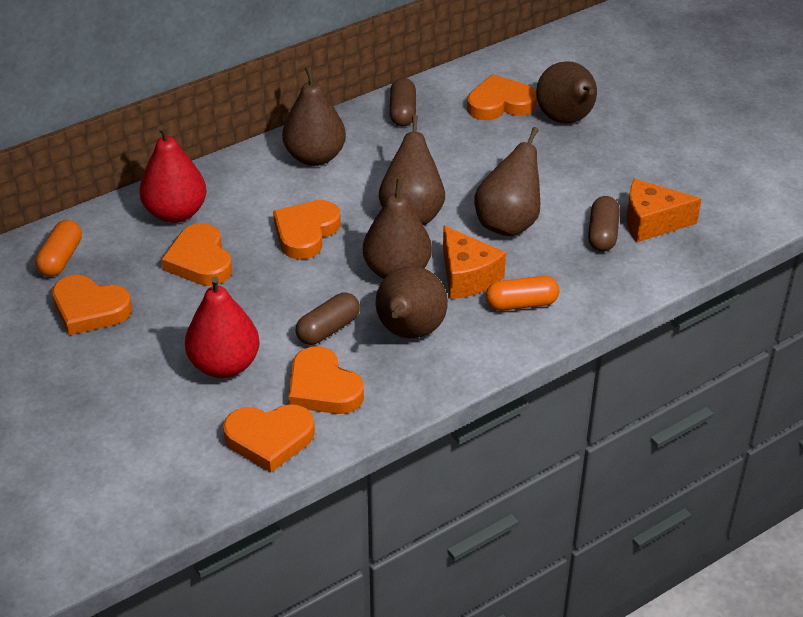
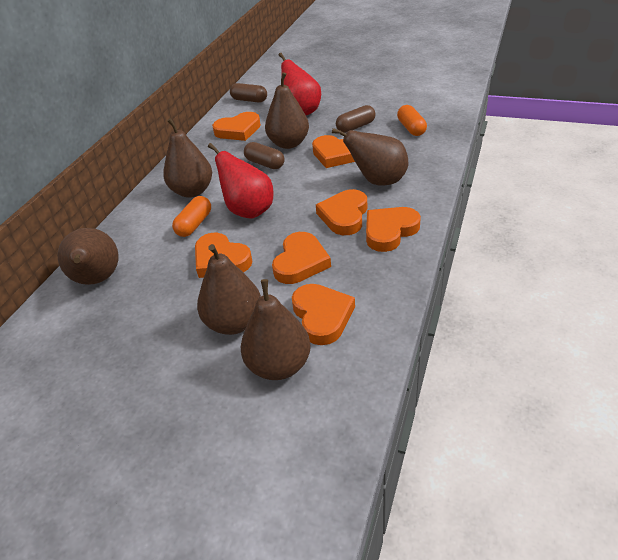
orange cheese: 2 -> 0
orange heart: 6 -> 7

